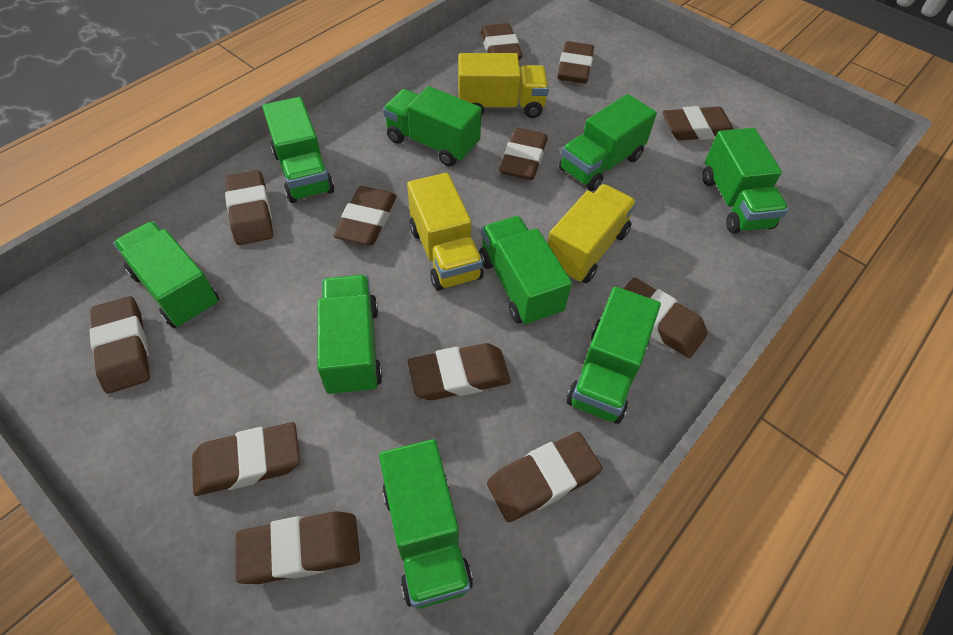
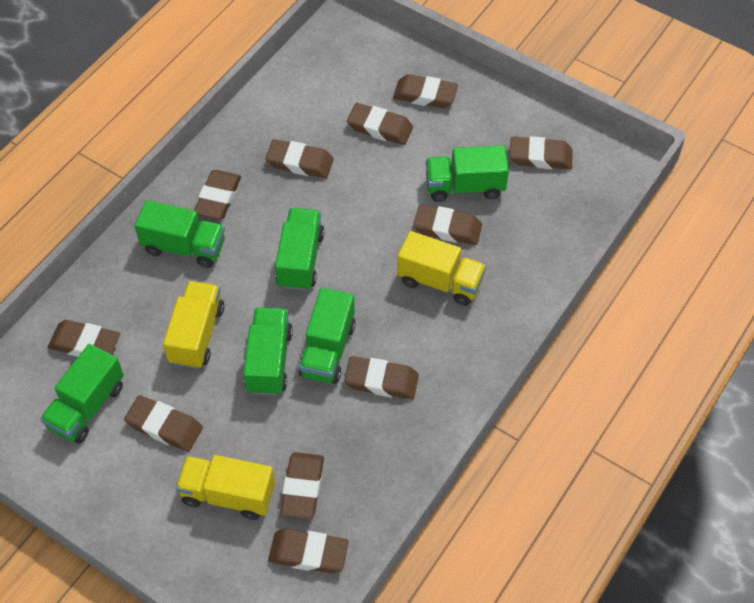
brown eraser: 12 -> 11
green truck: 9 -> 6

